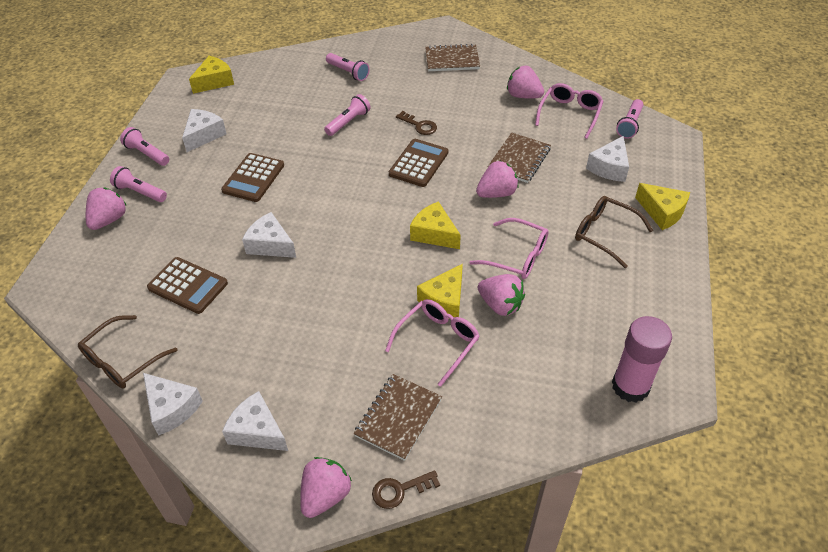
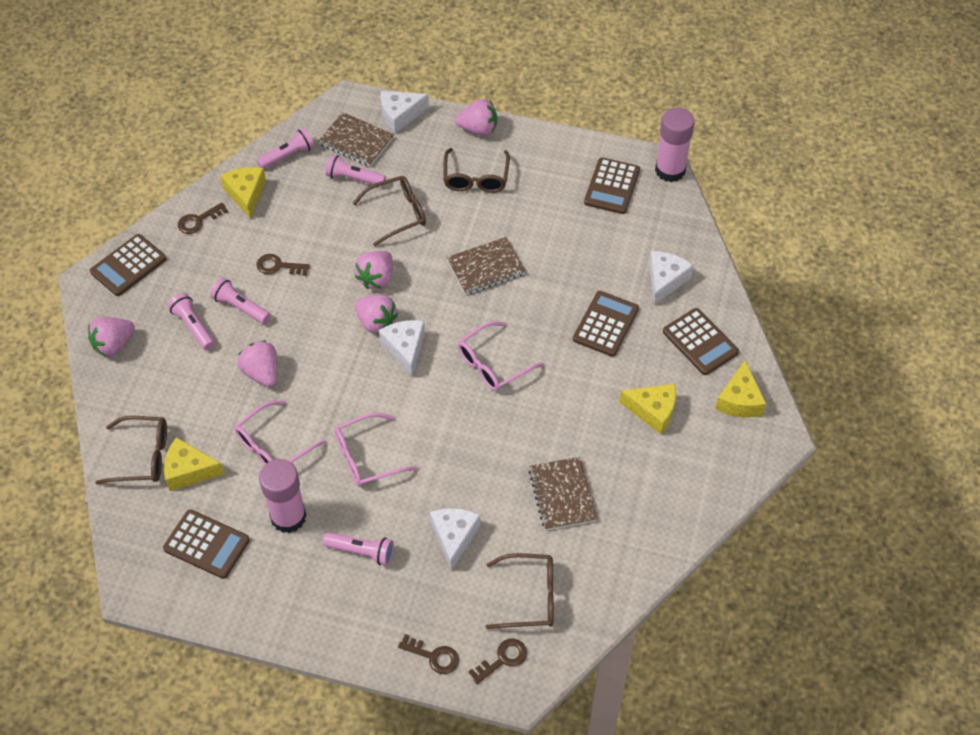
brown calculator: 3 -> 5
brown glasses: 2 -> 4
brown key: 2 -> 4
pink glue stick: 1 -> 2
white cheese: 5 -> 4

